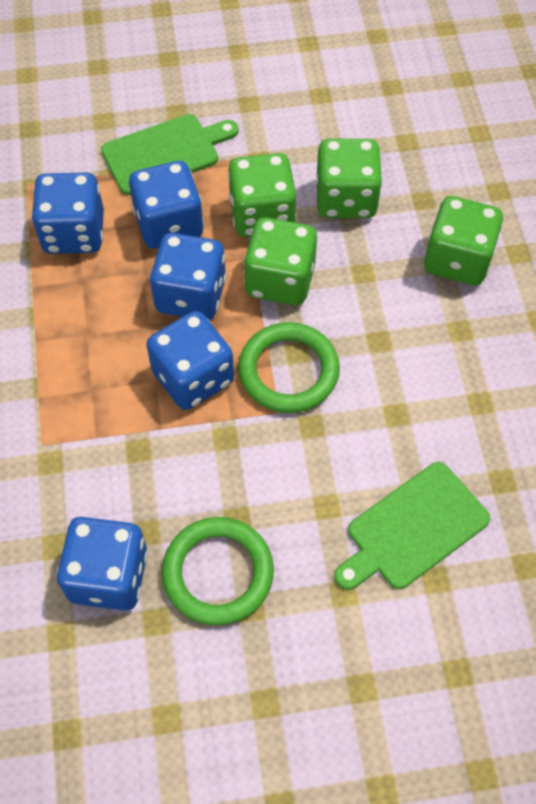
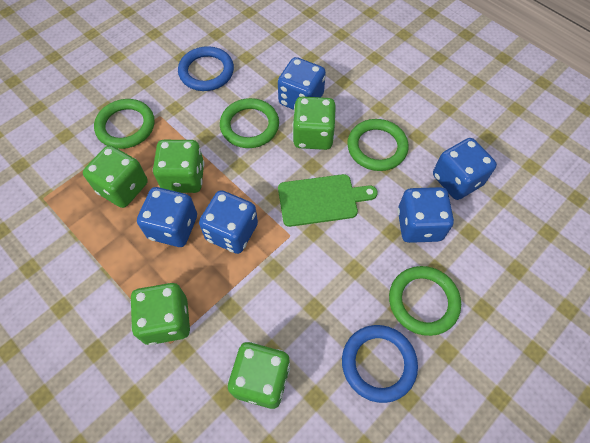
blue ring: 0 -> 2
green cutting board: 2 -> 1
green dice: 4 -> 5
green ring: 2 -> 4

